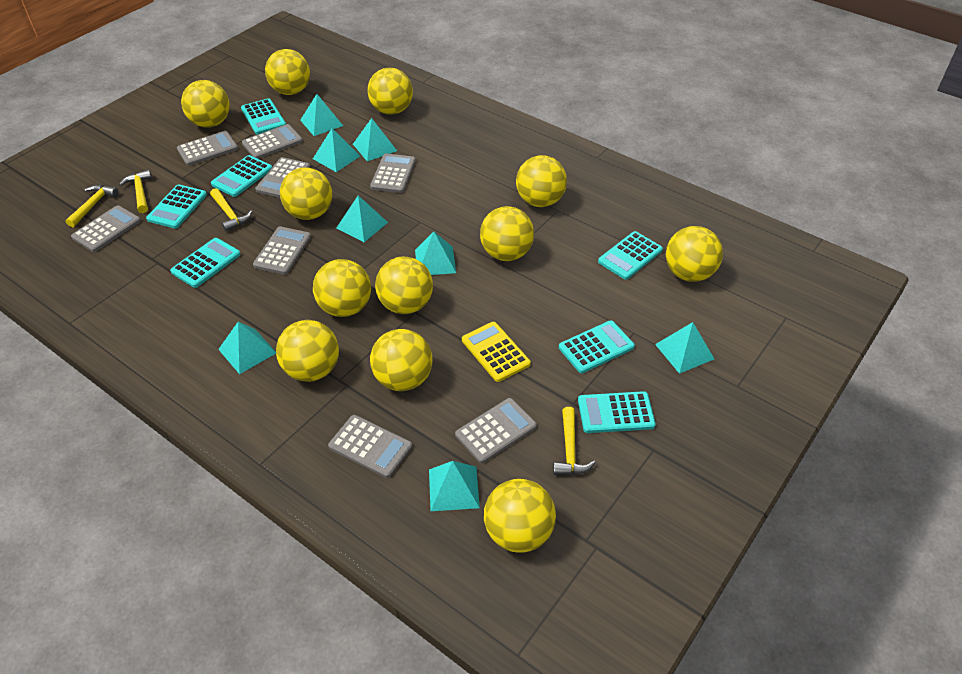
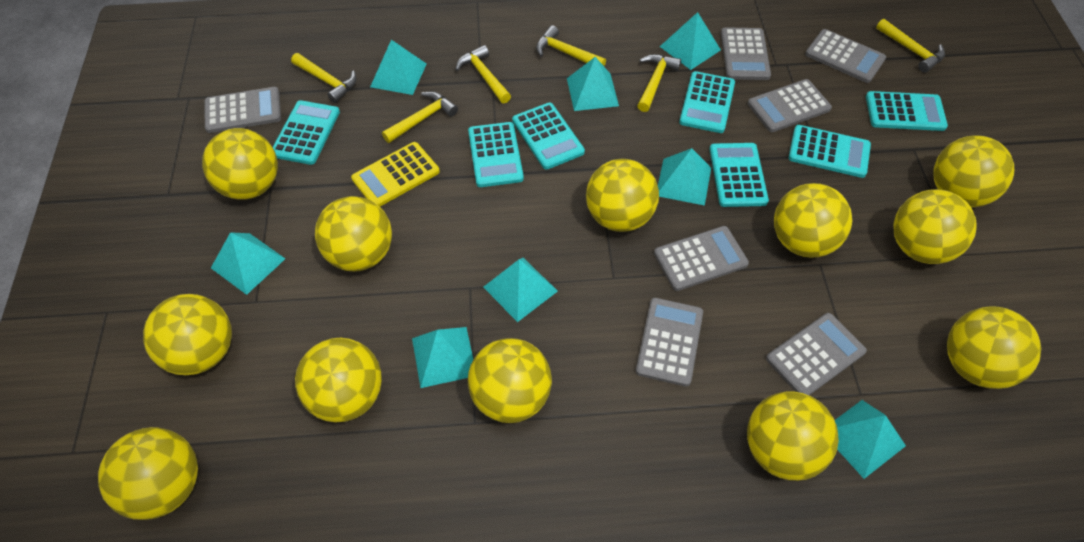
grey calculator: 8 -> 7
yellow hammer: 4 -> 6

